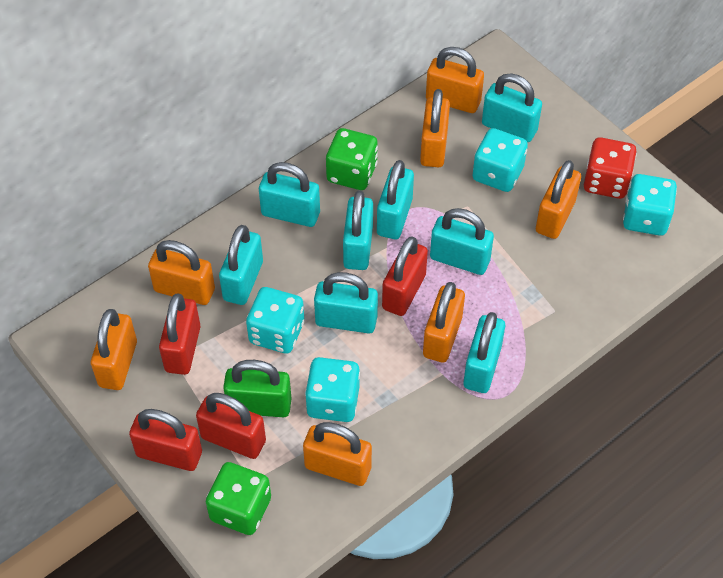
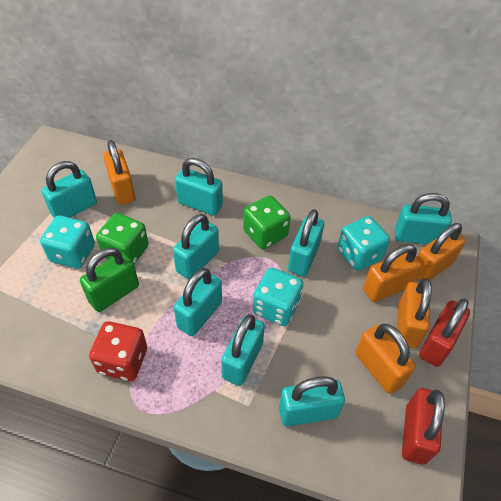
orange padlock: 7 -> 5
red padlock: 4 -> 2
turquoise dice: 4 -> 3

